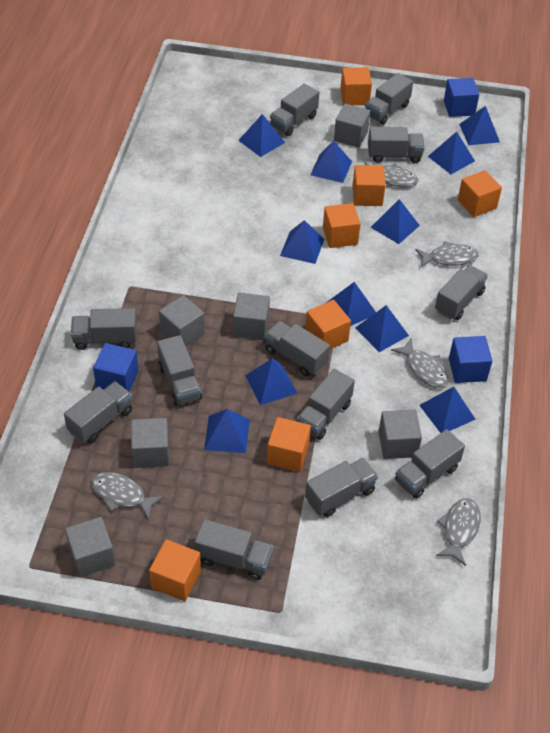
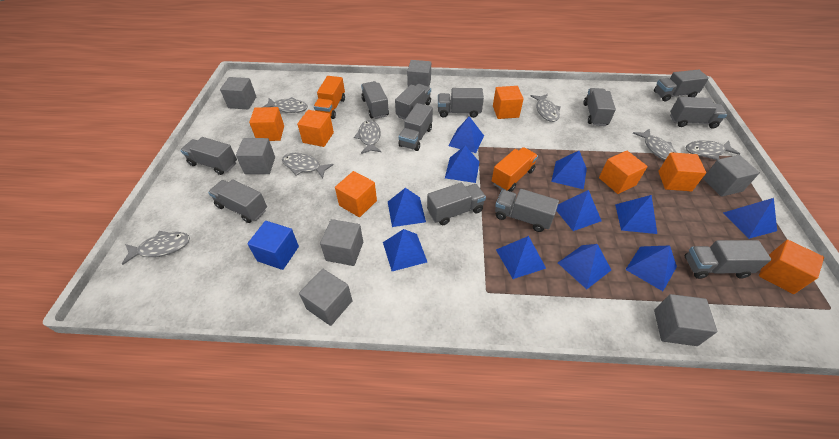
blue cube: 3 -> 1
grey cube: 6 -> 7
grey fish: 5 -> 7
orange truck: 0 -> 2

